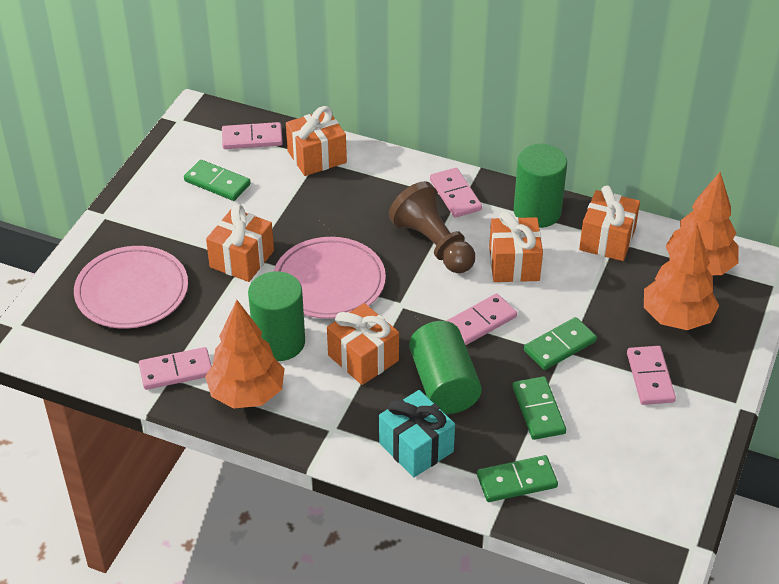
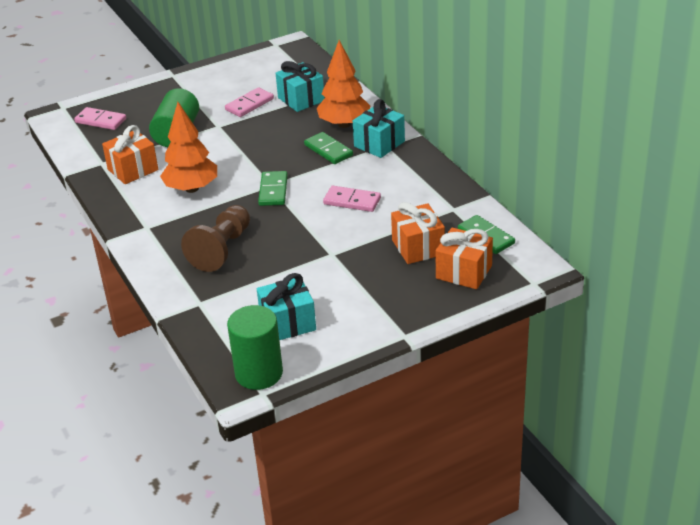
green cylinder: 3 -> 2
green domino: 4 -> 3
orange gift: 5 -> 3
orange tree: 3 -> 2
pink domino: 5 -> 3
pink plate: 2 -> 0
turquoise gift: 1 -> 3

